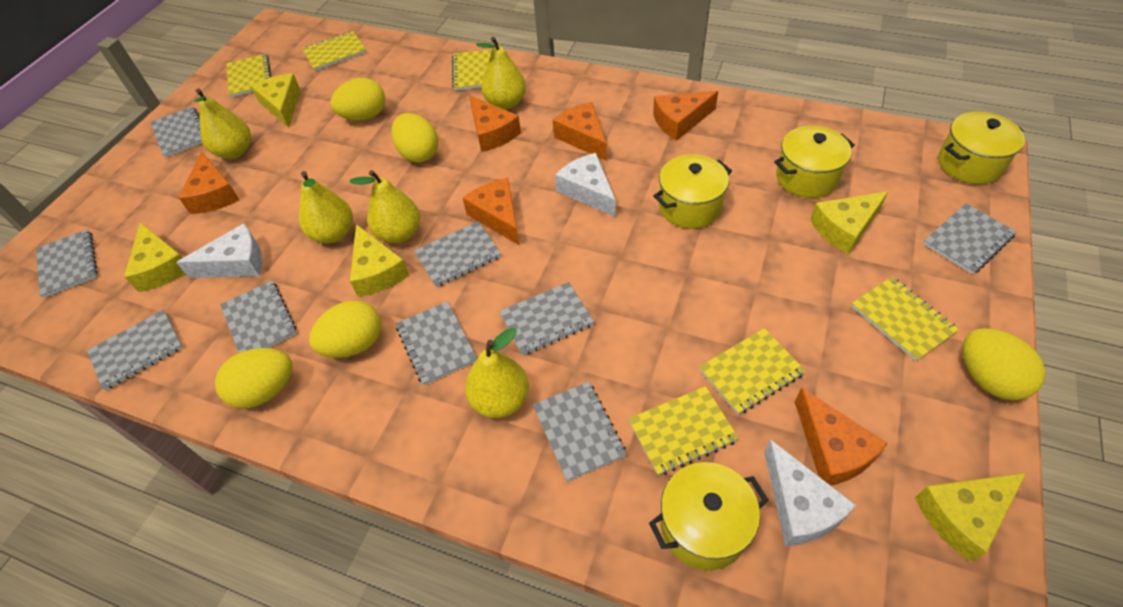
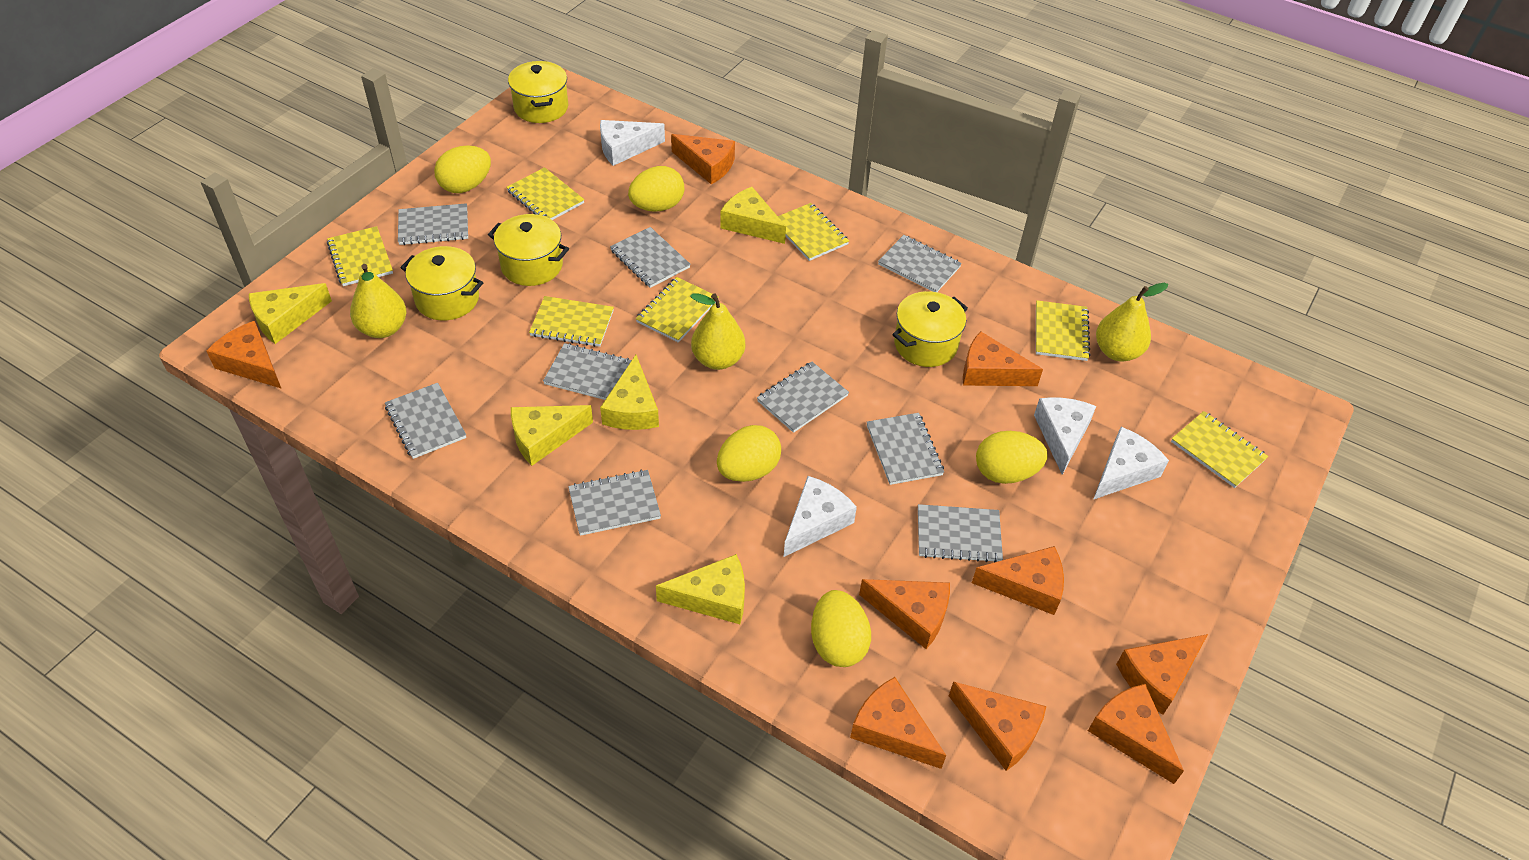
orange cheese: 6 -> 9
white cheese: 3 -> 4
yellow notebook: 6 -> 7
yellow pear: 5 -> 3

